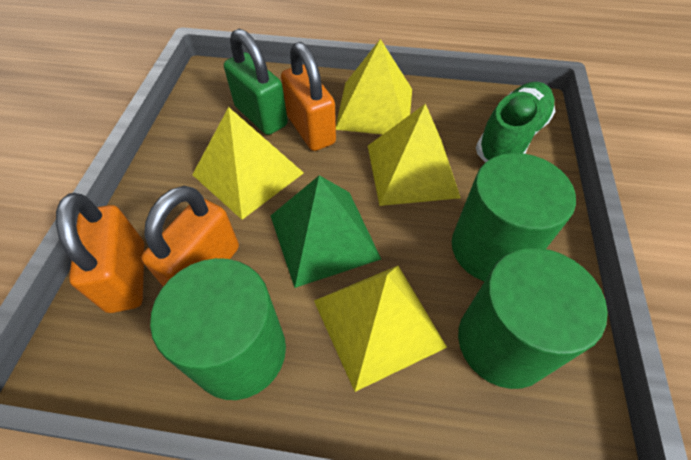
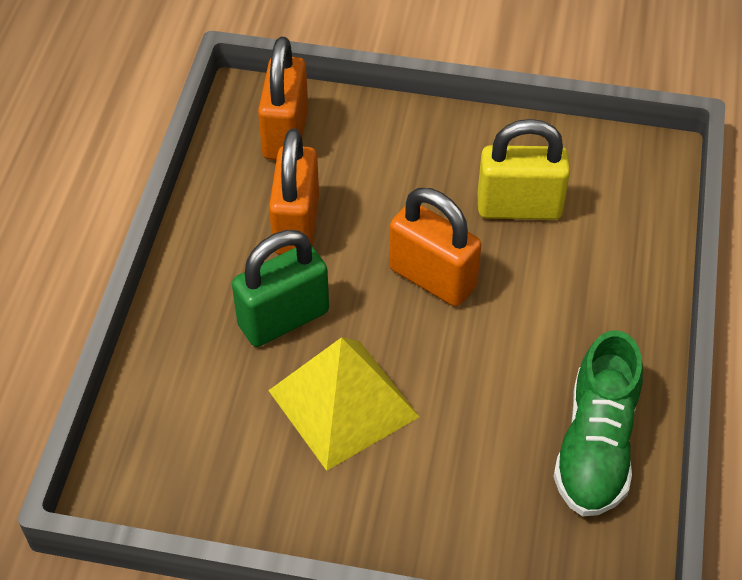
green cylinder: 3 -> 0
green pyramid: 1 -> 0
yellow padlock: 0 -> 1
yellow pyramid: 4 -> 1

